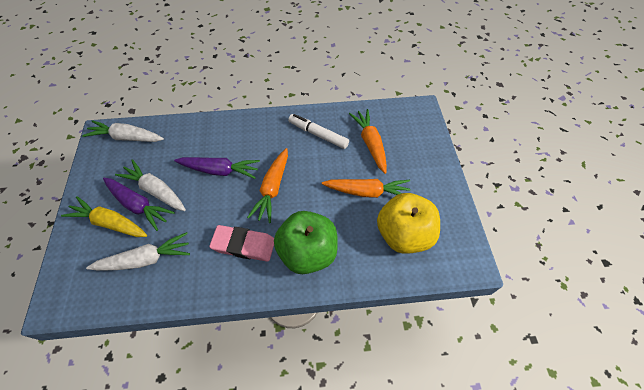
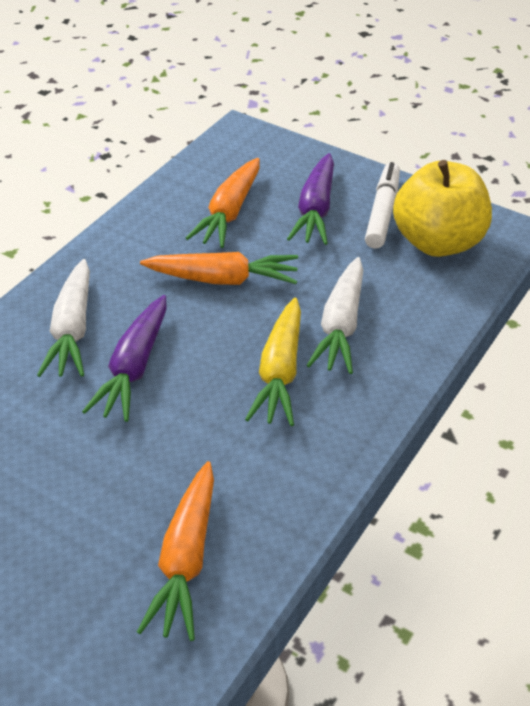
green apple: 1 -> 0
pink eraser: 1 -> 0
white carrot: 3 -> 2

